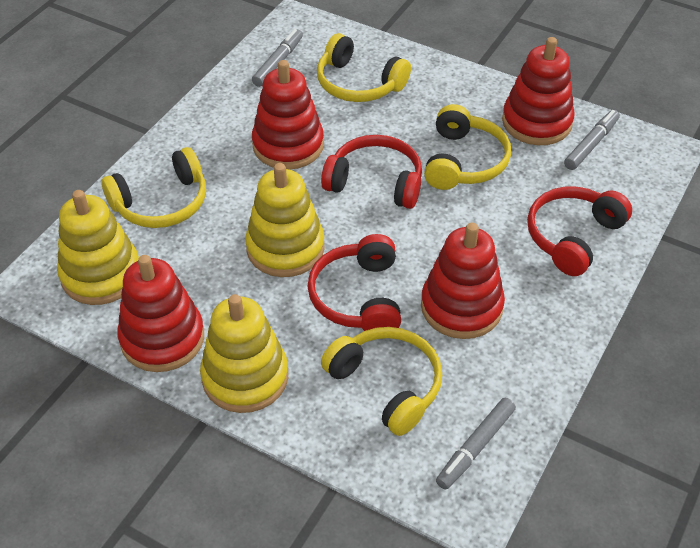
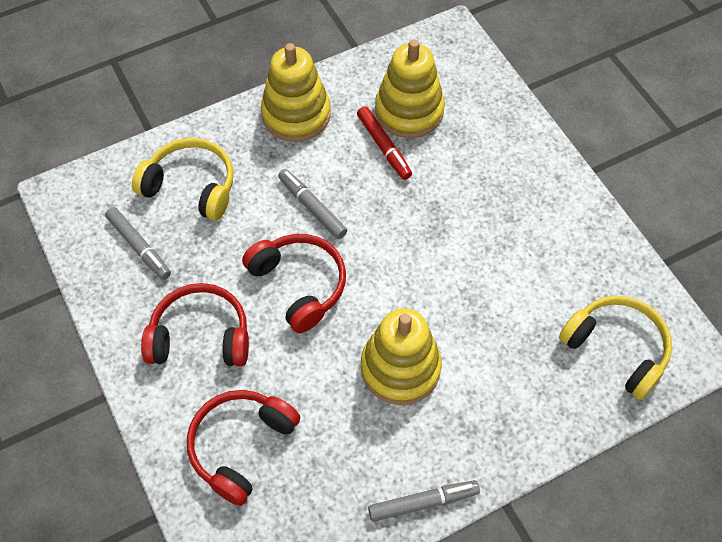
red marker: 0 -> 1
red stacking toy: 4 -> 0
yellow headphones: 4 -> 2

